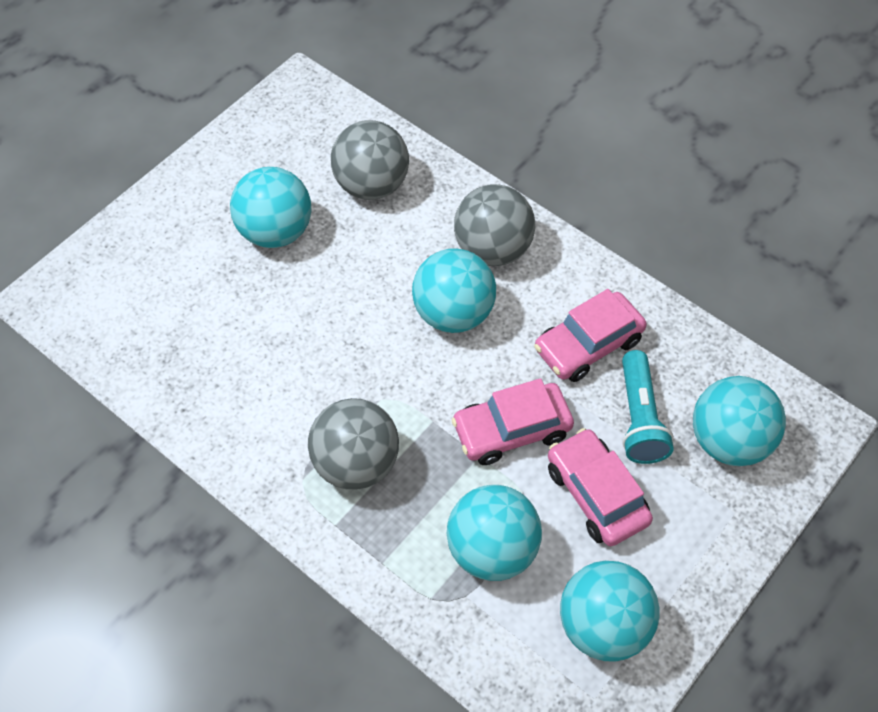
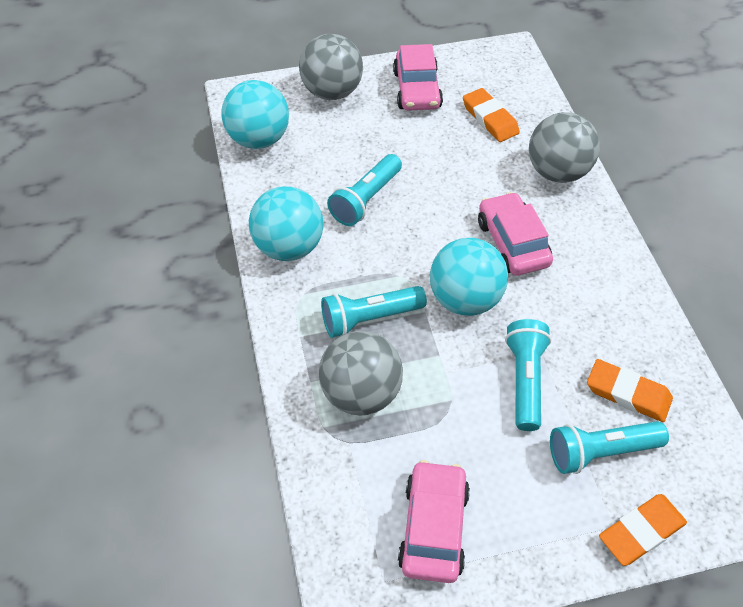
orange eraser: 0 -> 3
turquoise ball: 5 -> 3
turquoise flashlight: 1 -> 4

